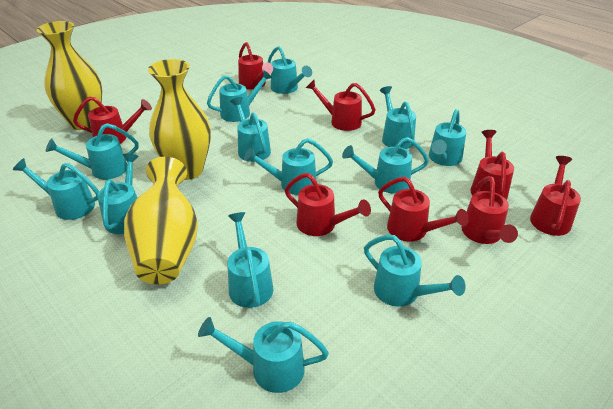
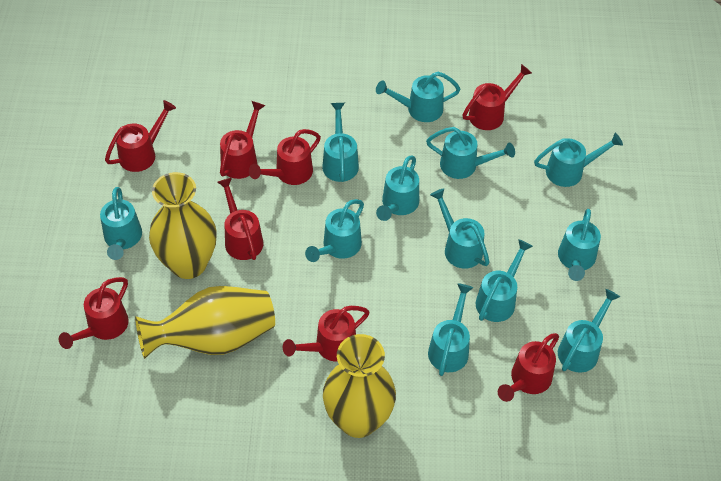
turquoise watering can: 13 -> 12

